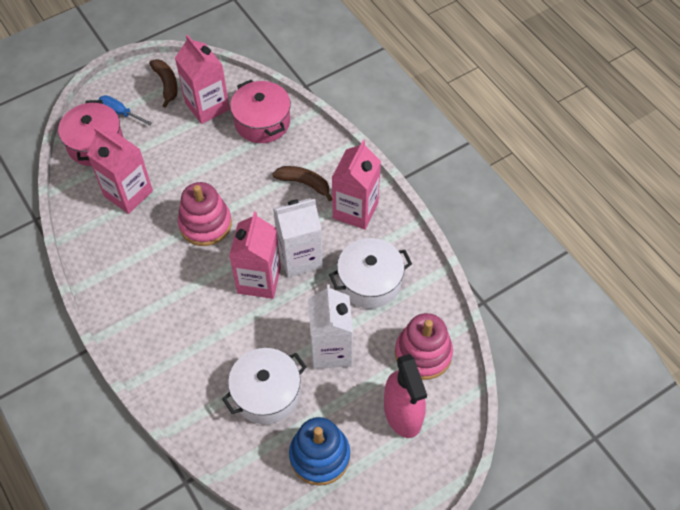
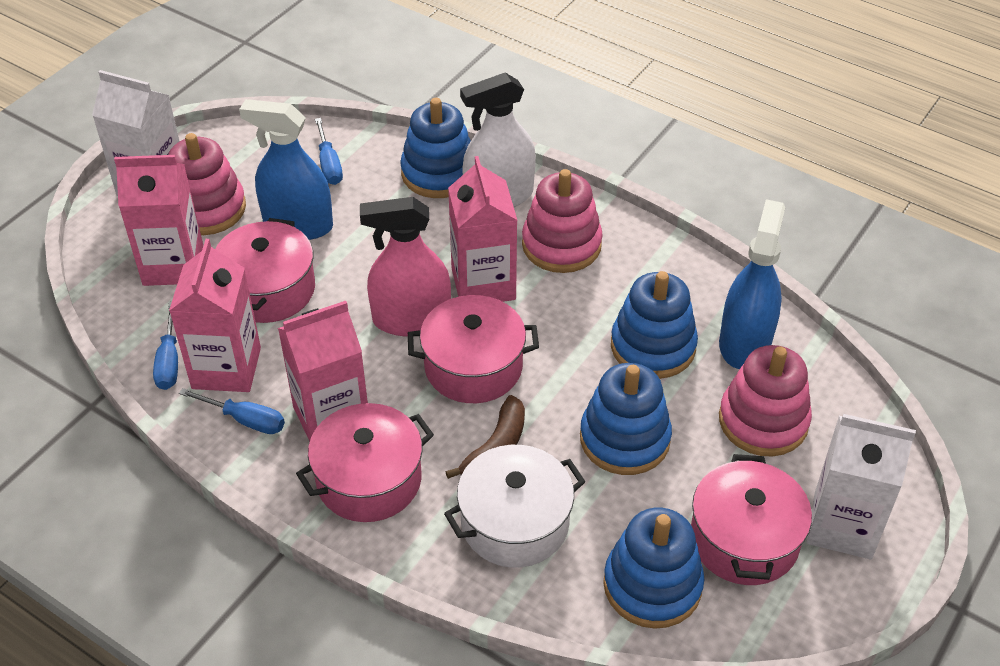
blue screwdriver: 1 -> 3
blue spray bottle: 0 -> 2
blue stacking toy: 1 -> 4
brown banana: 2 -> 1
pink pot: 2 -> 4
pink stacking toy: 2 -> 3
white pot: 2 -> 1
white spray bottle: 0 -> 1

